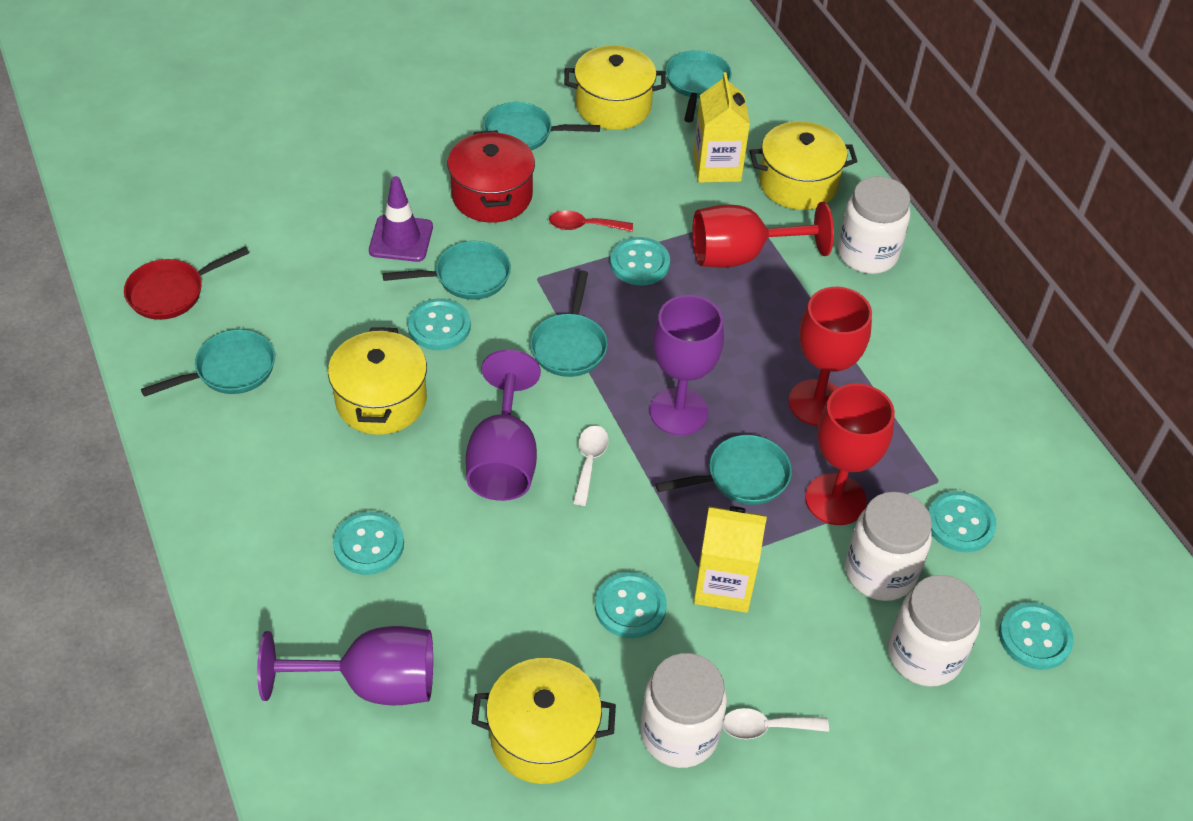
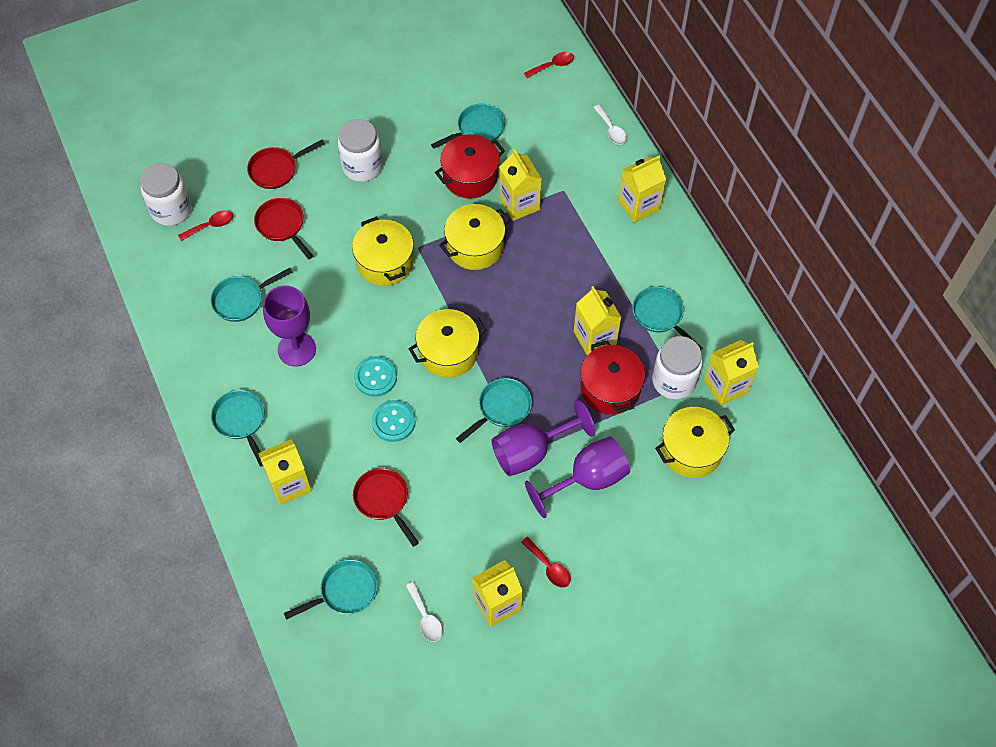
purple traffic cone: 1 -> 0
red goblet: 3 -> 0
red pan: 1 -> 3
red pot: 1 -> 2
red spoon: 1 -> 3
turquoise button: 6 -> 2
white jar: 4 -> 3
yellow carton: 2 -> 6

